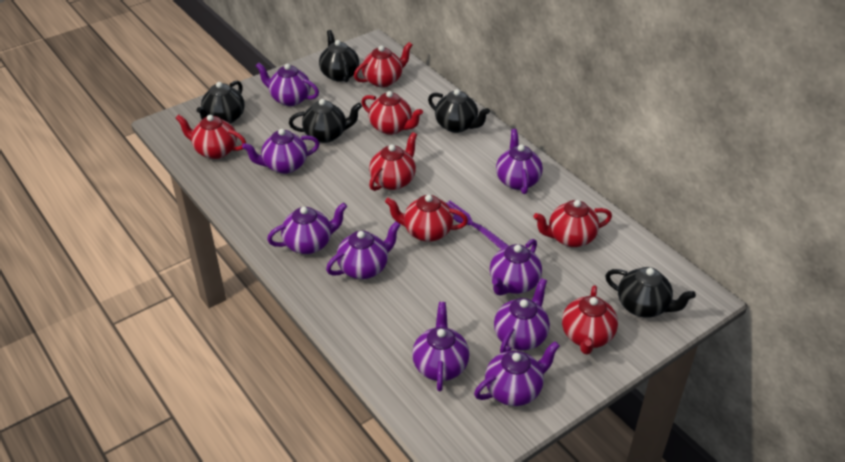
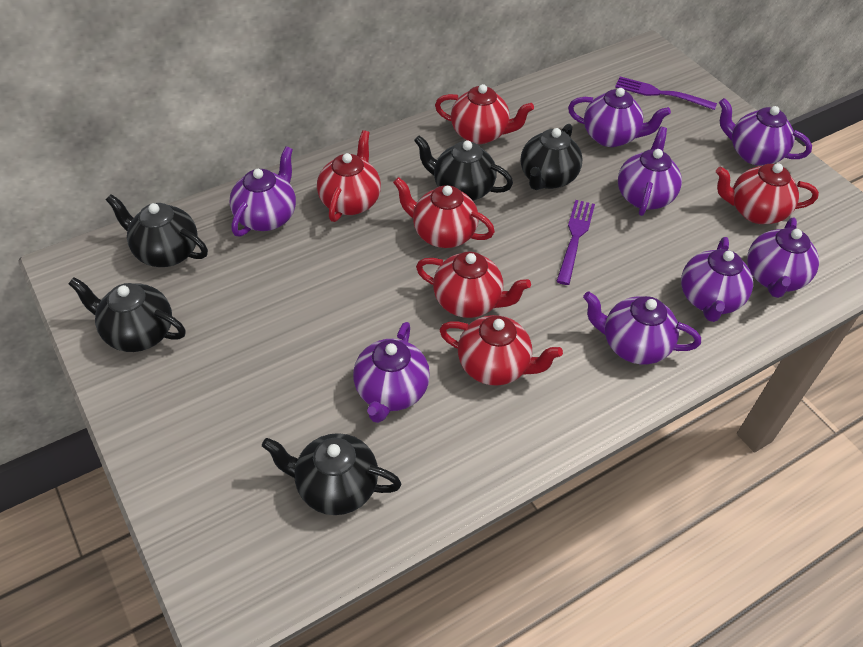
purple fork: 1 -> 2
purple teapot: 9 -> 8
red teapot: 7 -> 6

